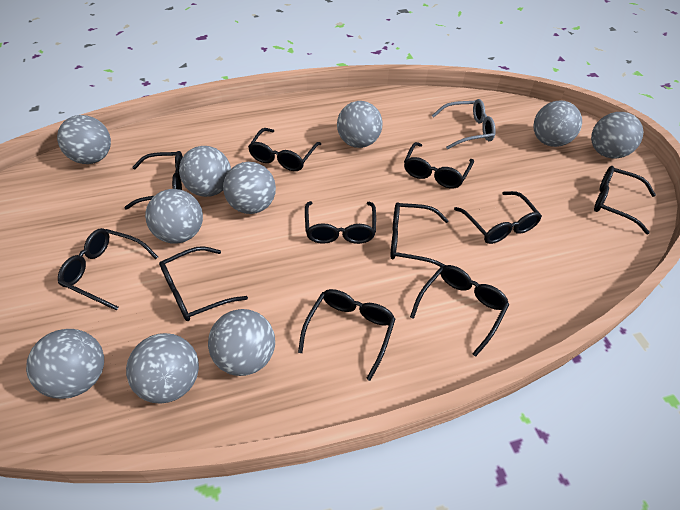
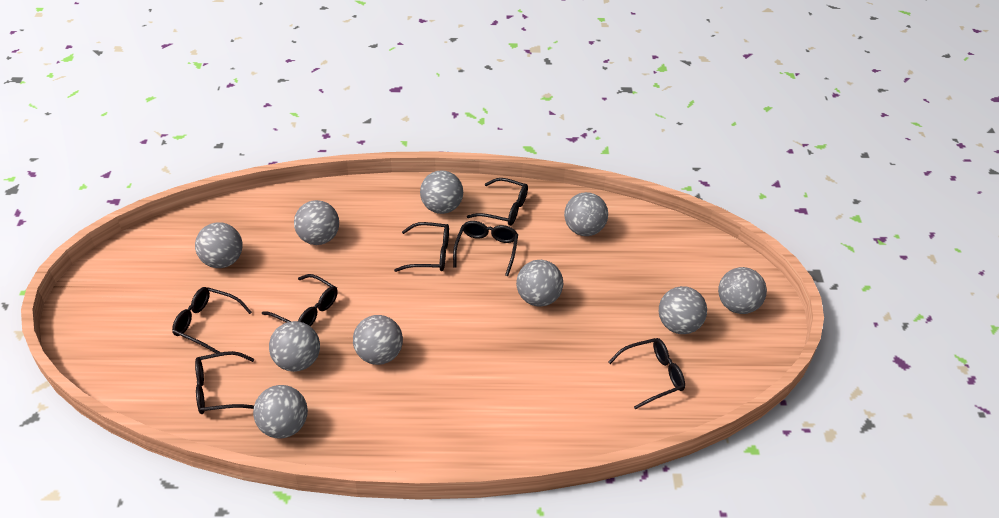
black glasses: 11 -> 7
grey glasses: 1 -> 0

